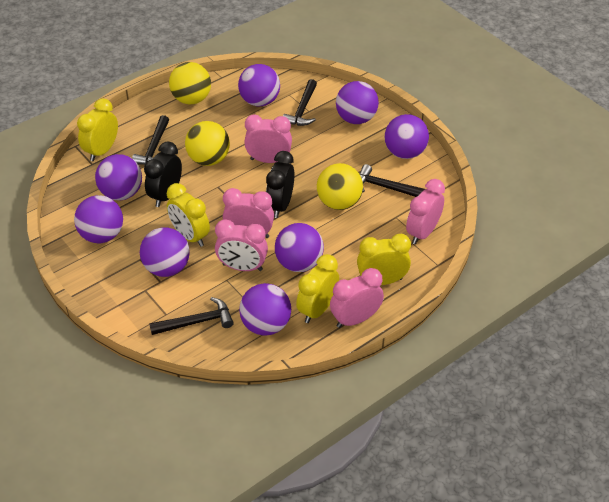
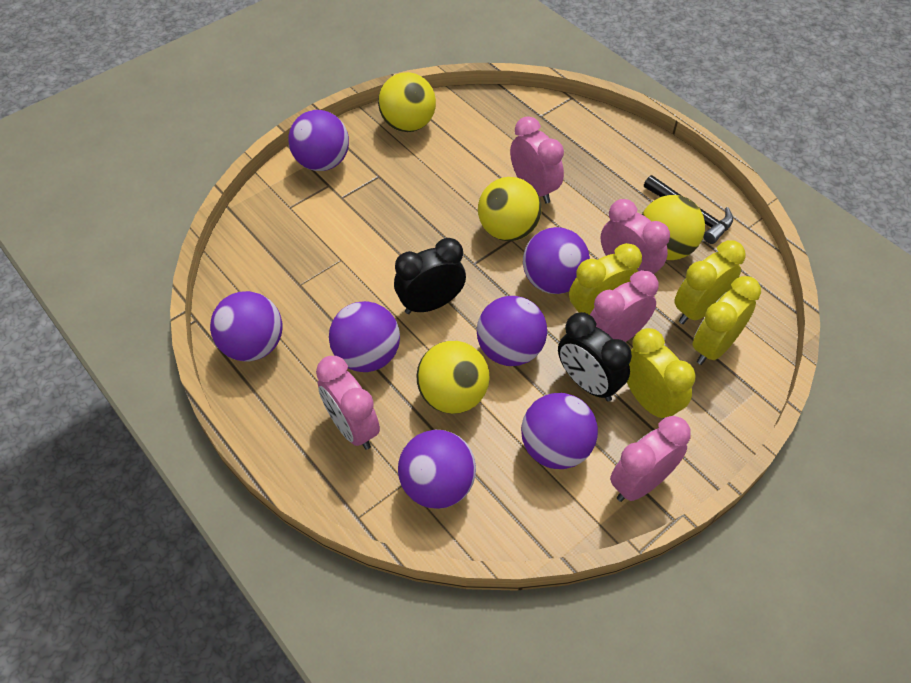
black hammer: 4 -> 1
purple ball: 8 -> 7
yellow ball: 3 -> 4

